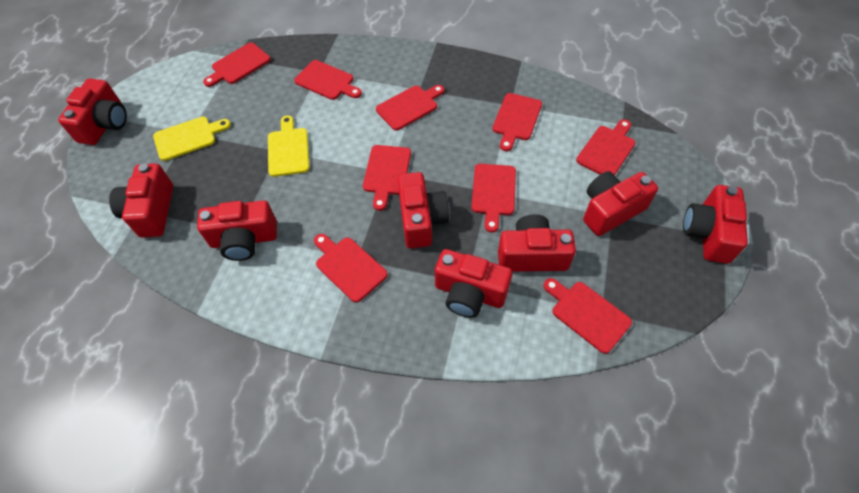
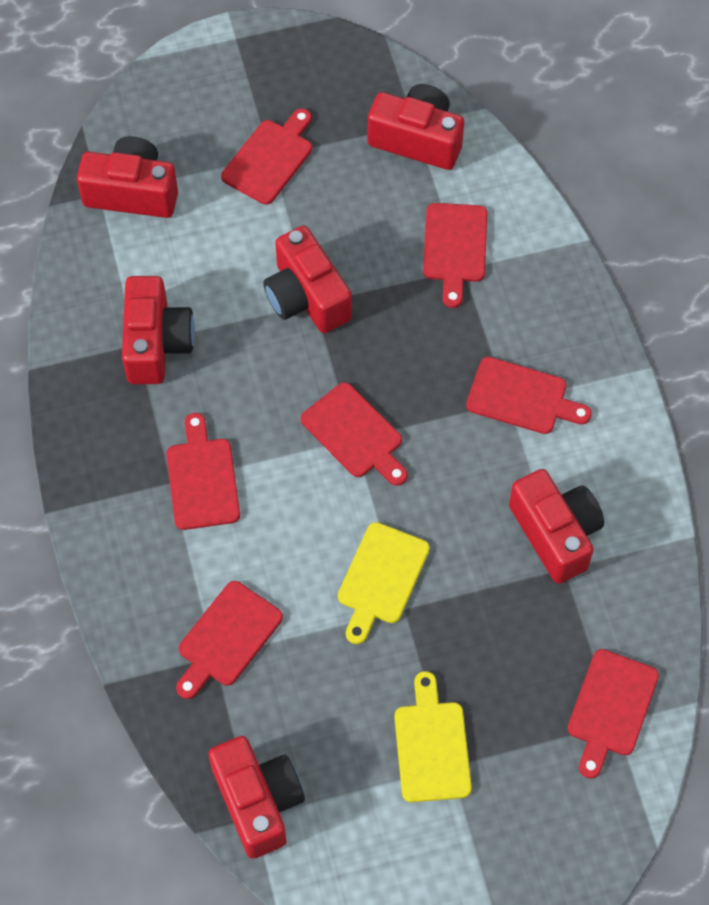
red camera: 8 -> 6
red cutting board: 9 -> 7

